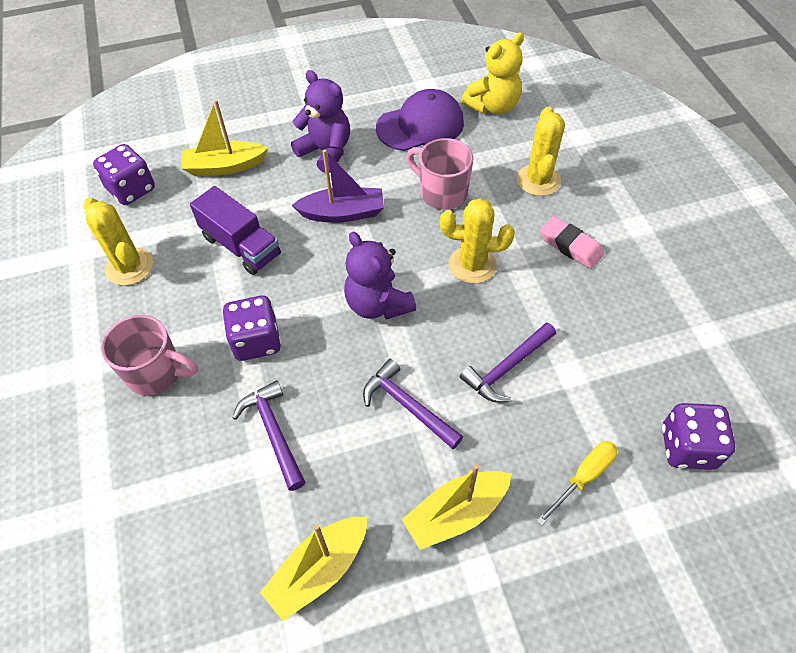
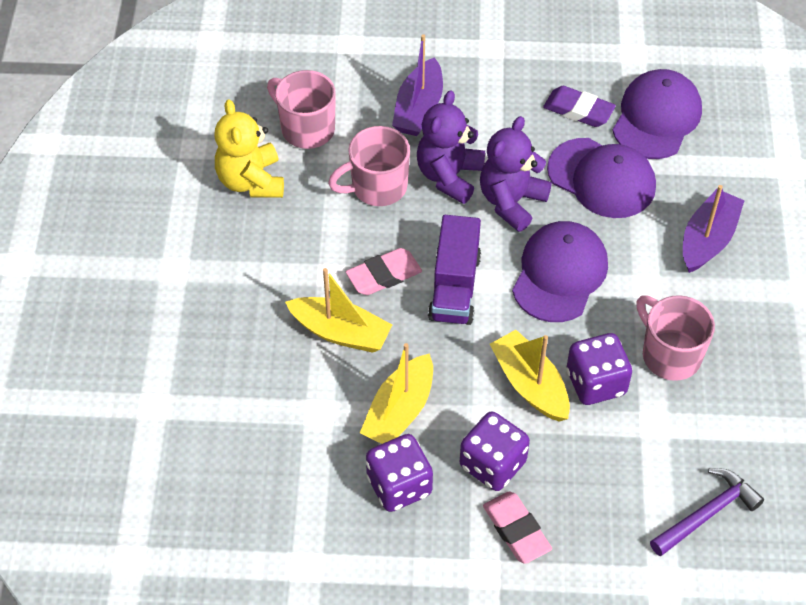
pink eraser: 1 -> 2
pink mug: 2 -> 3
purple boat: 1 -> 2
purple cap: 1 -> 3
purple eraser: 0 -> 1
purple hammer: 3 -> 1
yellow cactus: 3 -> 0
yellow screwdriver: 1 -> 0

